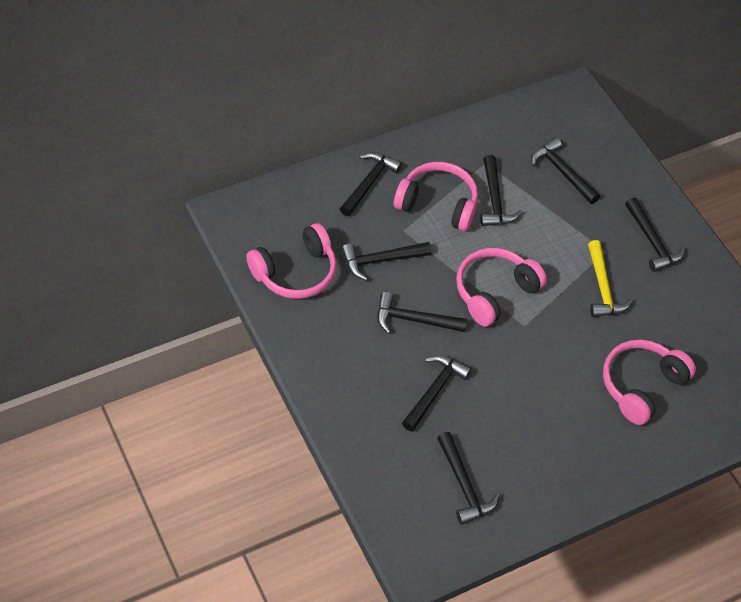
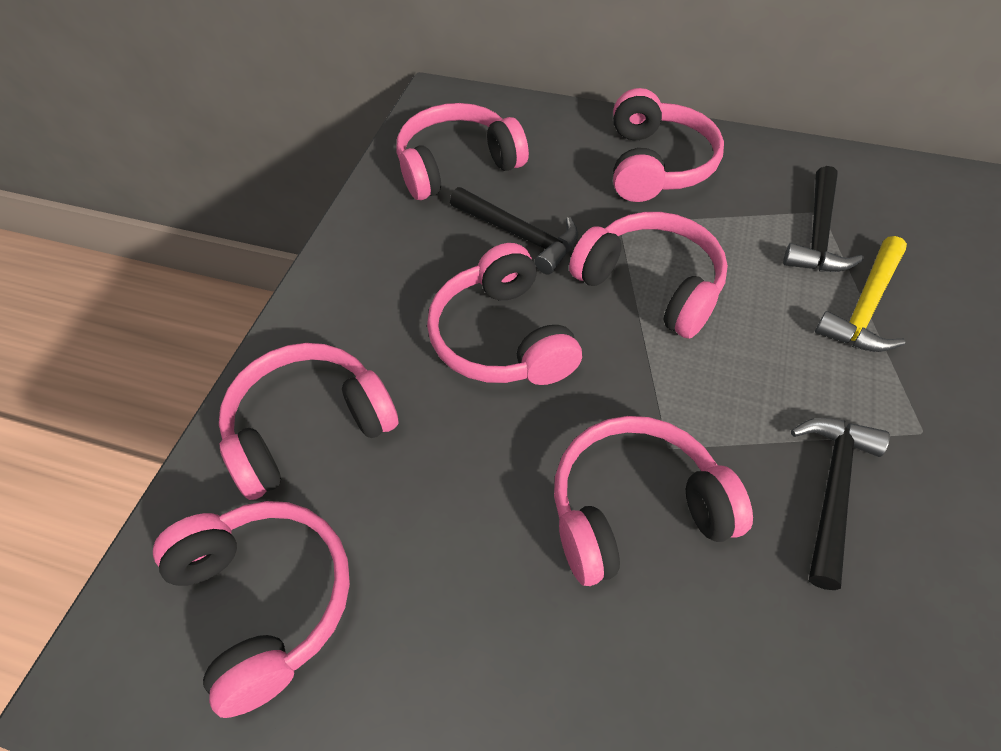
black hammer: 8 -> 3
pink headphones: 4 -> 7

